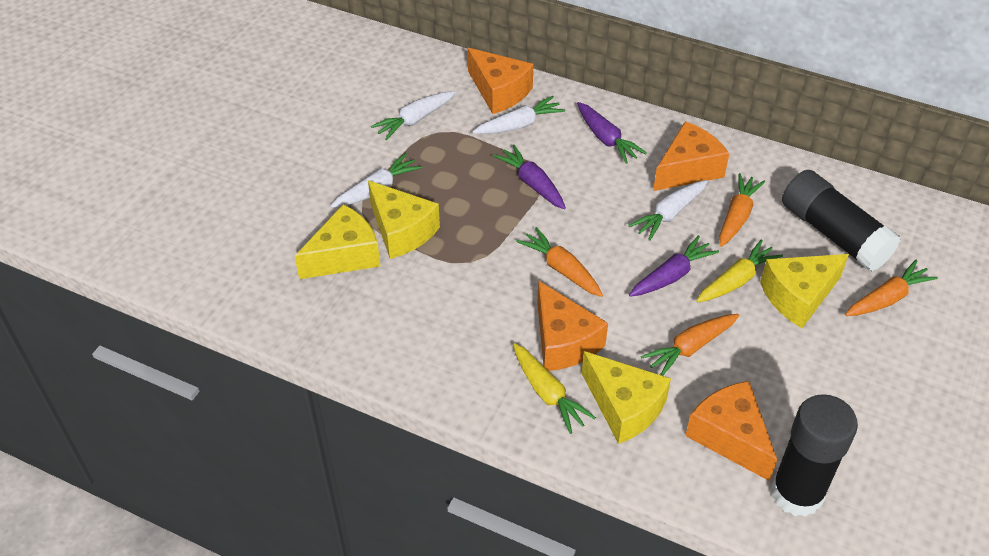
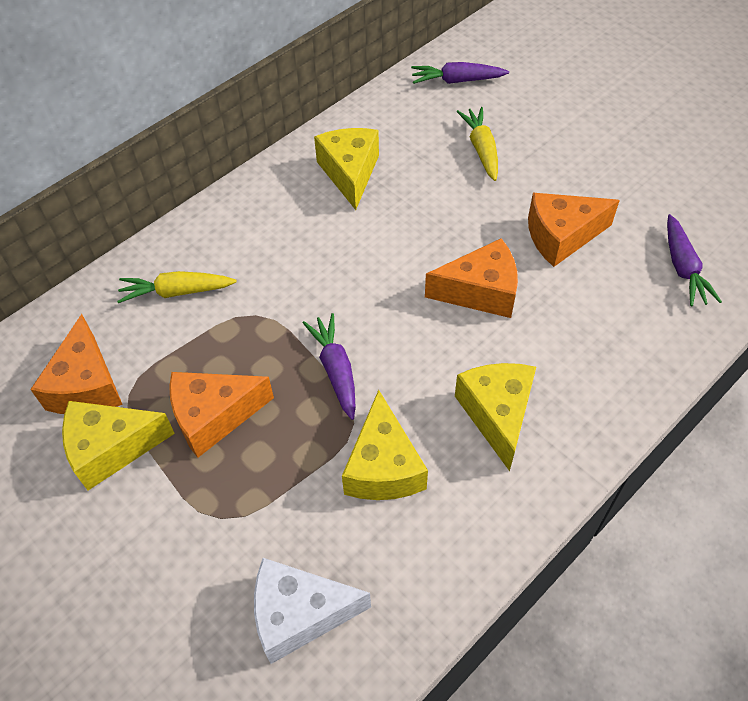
black glue stick: 2 -> 0
orange carrot: 4 -> 0
white carrot: 4 -> 0
white cheese: 0 -> 1

